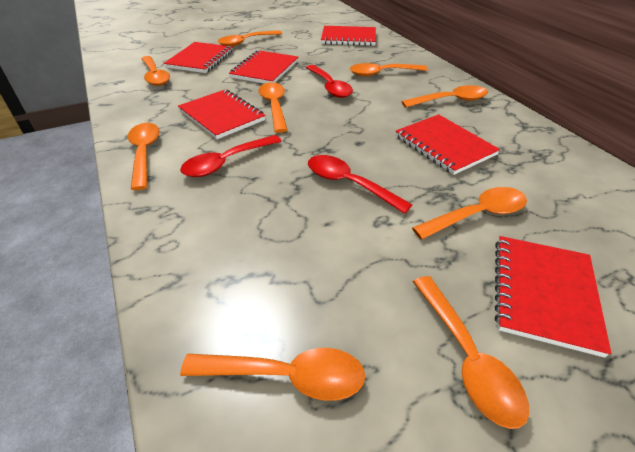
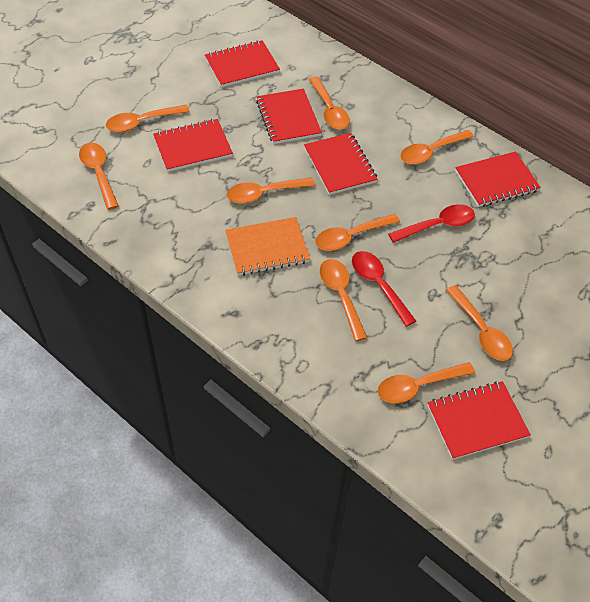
orange notebook: 0 -> 1
red spoon: 3 -> 2

